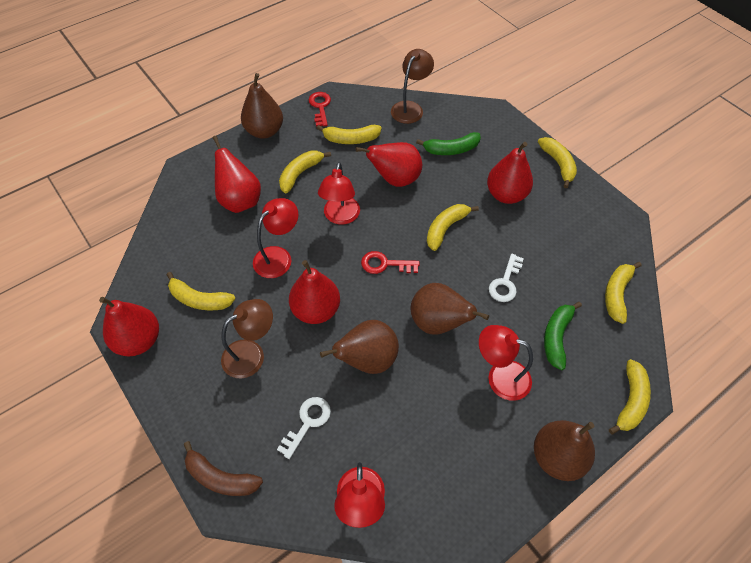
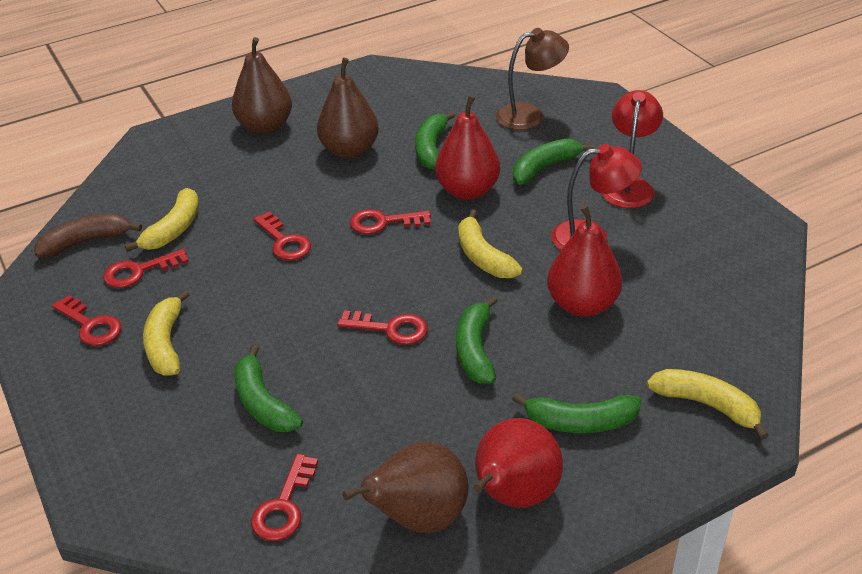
brown lamp: 2 -> 1
brown pear: 4 -> 3
green banana: 2 -> 5
red key: 2 -> 6
red lamp: 4 -> 2
red pear: 5 -> 3
white key: 2 -> 0
yellow banana: 7 -> 4

